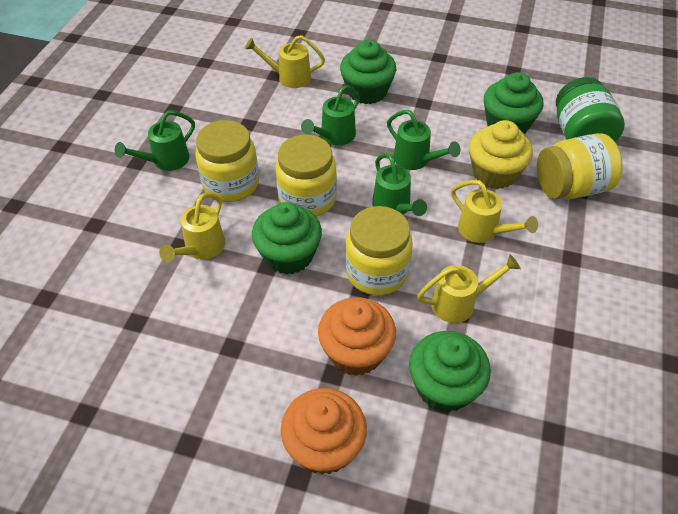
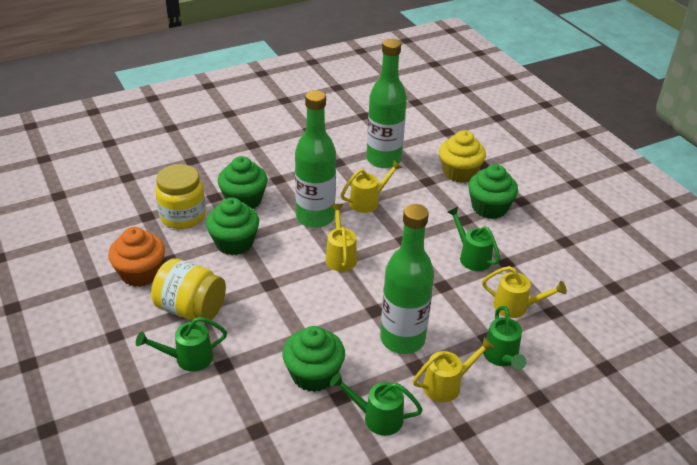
green bottle: 0 -> 3
green jar: 1 -> 0
orange cupcake: 2 -> 1
yellow jar: 4 -> 2

